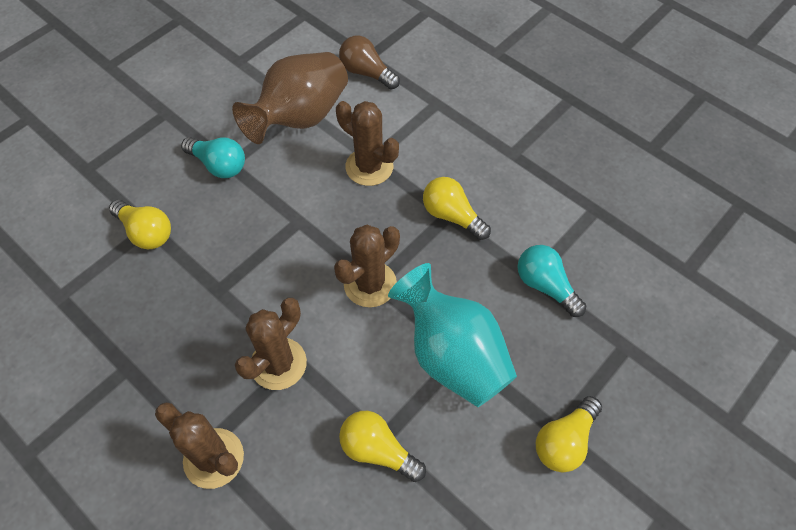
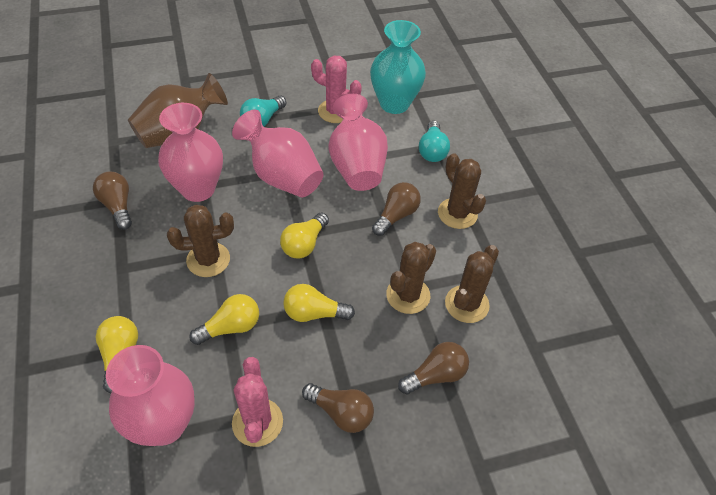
brown light bulb: 1 -> 4
pink cactus: 0 -> 2
pink vase: 0 -> 4

